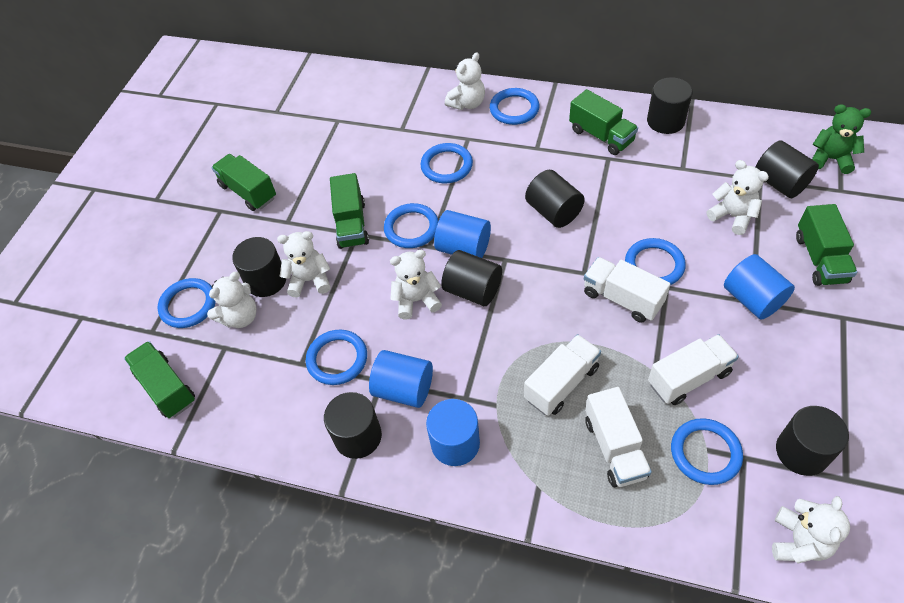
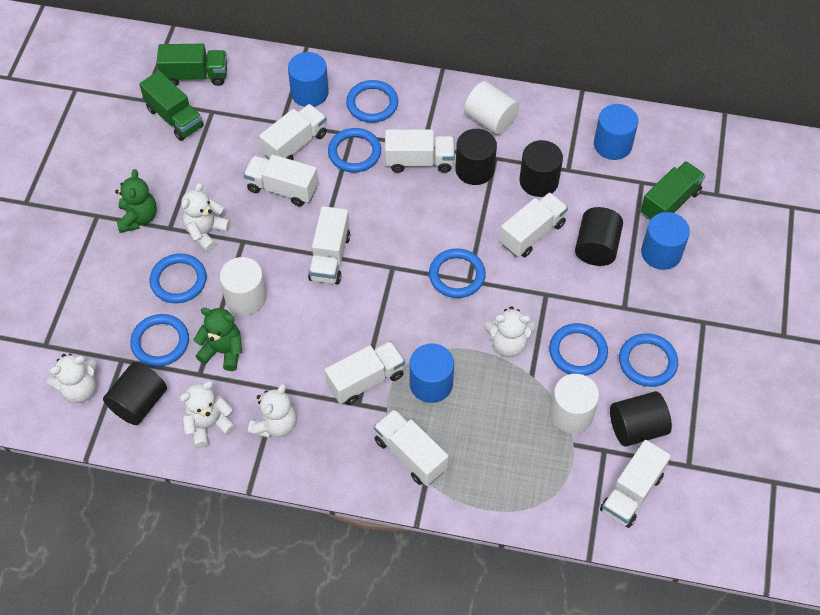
black cylinder: 7 -> 5
green teddy bear: 1 -> 2
green truck: 5 -> 3
white cylinder: 0 -> 3
white teddy bear: 6 -> 5
white truck: 4 -> 8

